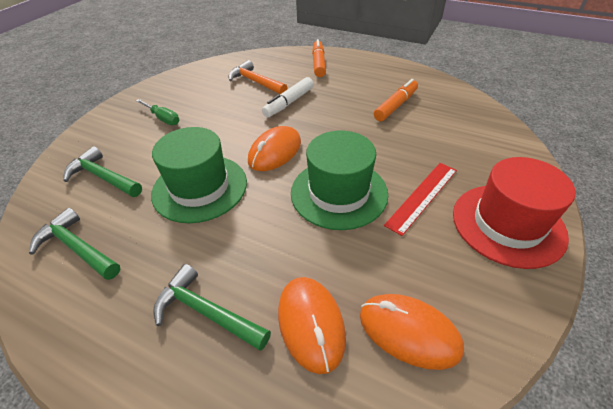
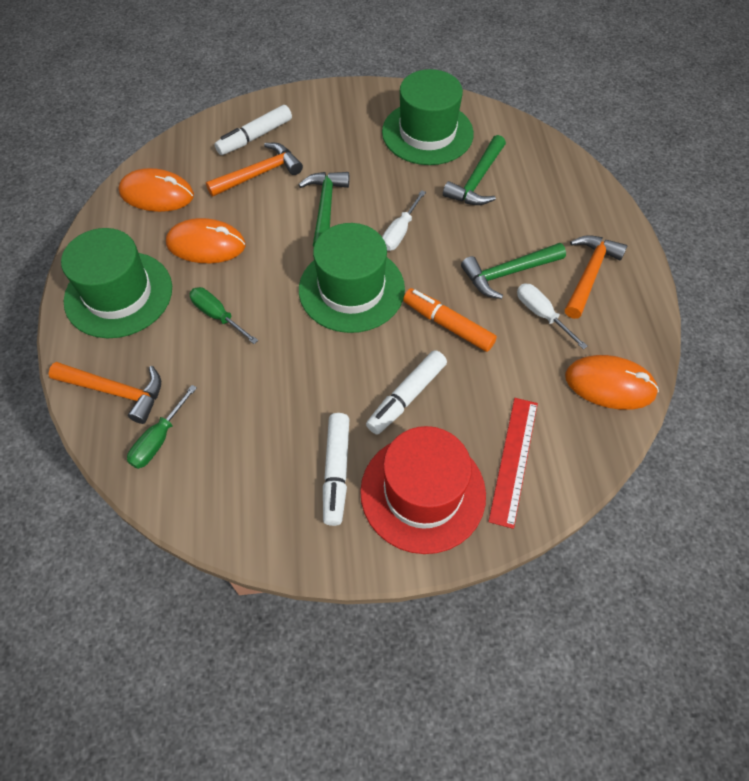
green hat: 2 -> 3
green screwdriver: 1 -> 2
orange hammer: 1 -> 3
orange marker: 2 -> 1
white marker: 1 -> 3
white screwdriver: 0 -> 2

